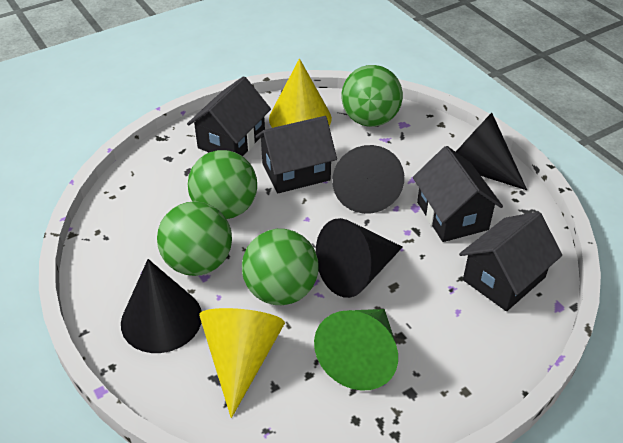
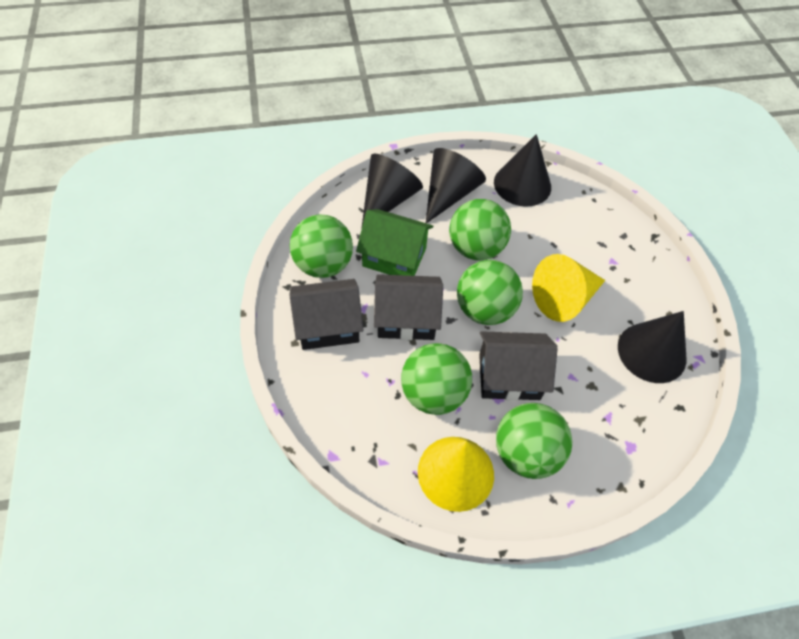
black house: 4 -> 3
green ball: 4 -> 5
green cone: 1 -> 0
green house: 0 -> 1

